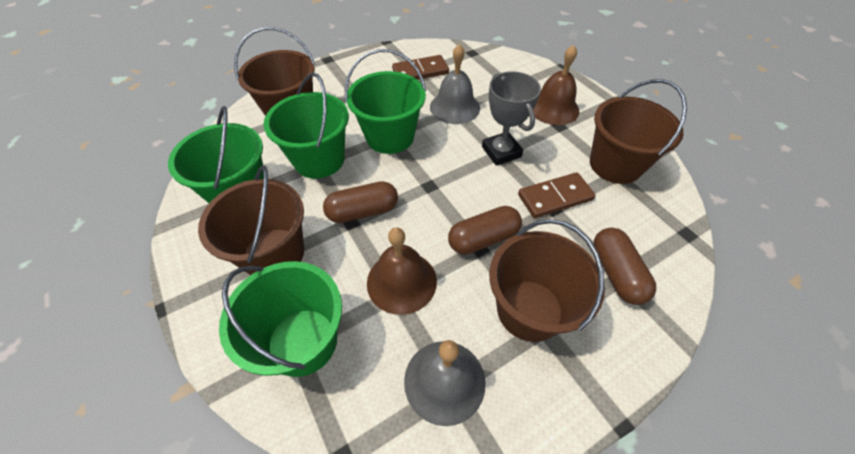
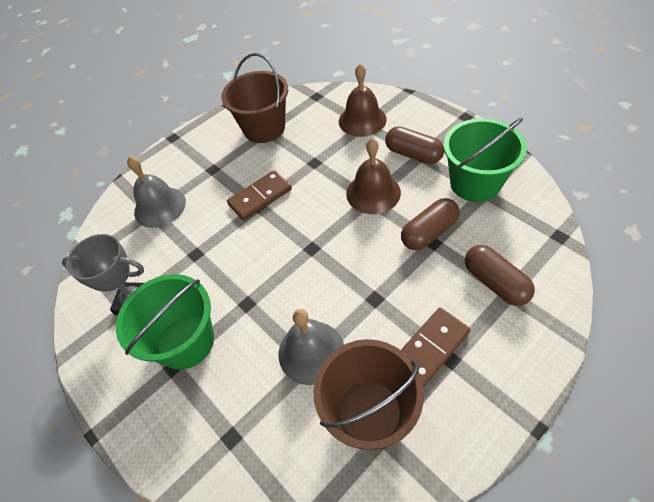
brown bucket: 4 -> 2
green bucket: 4 -> 2

